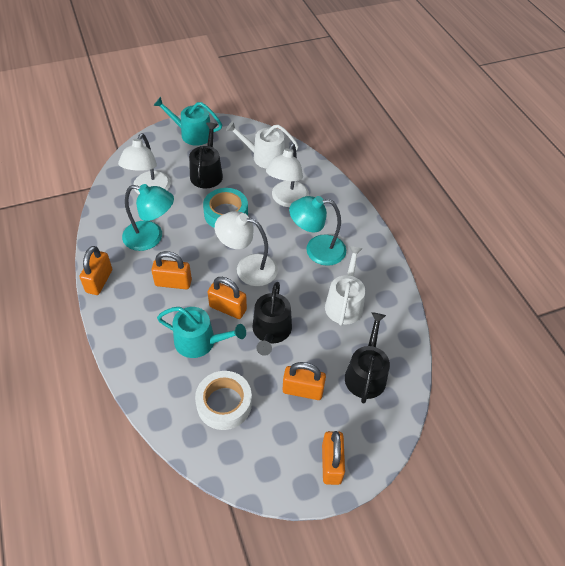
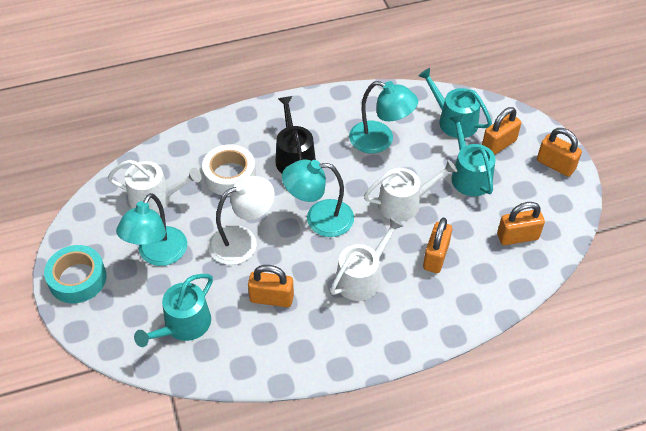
black watering can: 3 -> 1
turquoise lamp: 2 -> 3
turquoise watering can: 2 -> 3
white lamp: 3 -> 1
white watering can: 2 -> 3

